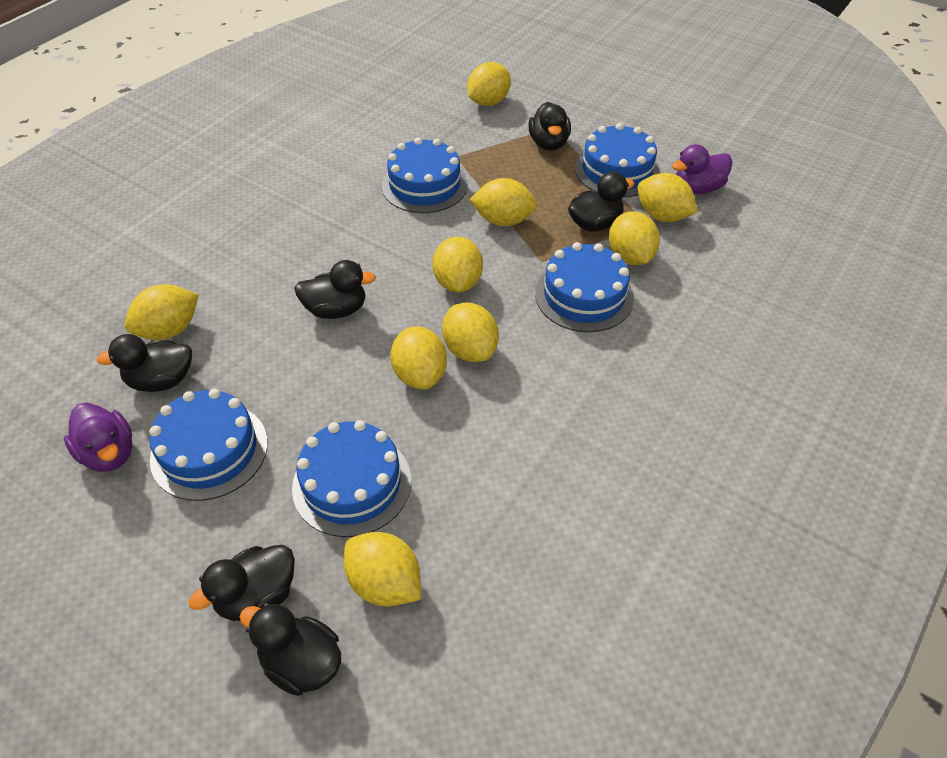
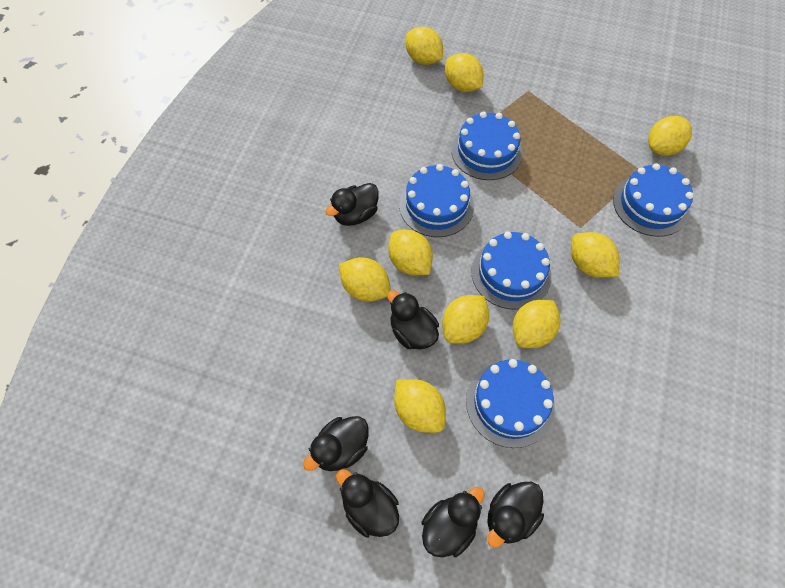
purple duck: 2 -> 0

